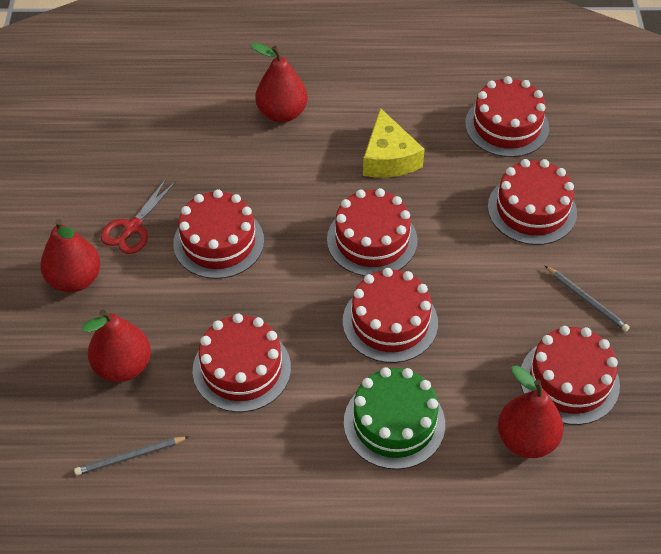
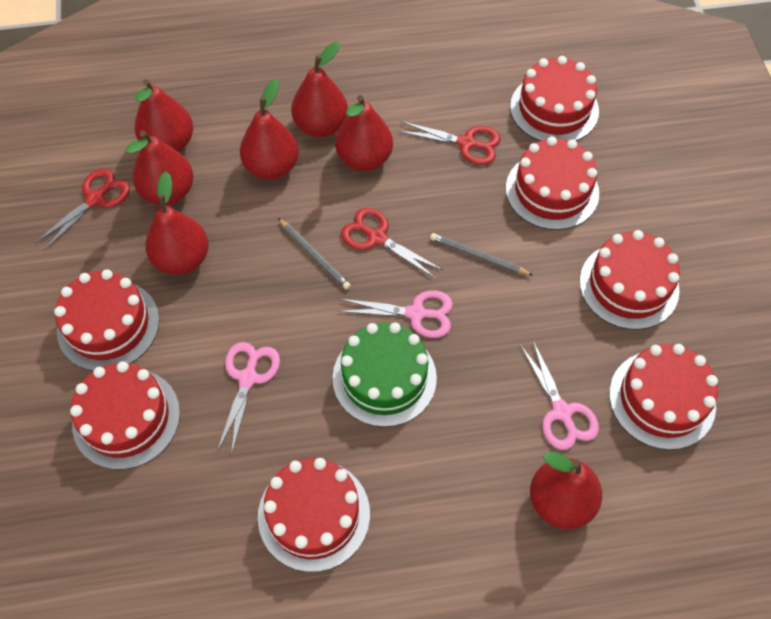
pink scissors: 0 -> 3
red pear: 4 -> 7
red scissors: 1 -> 3
yellow cheese: 1 -> 0

